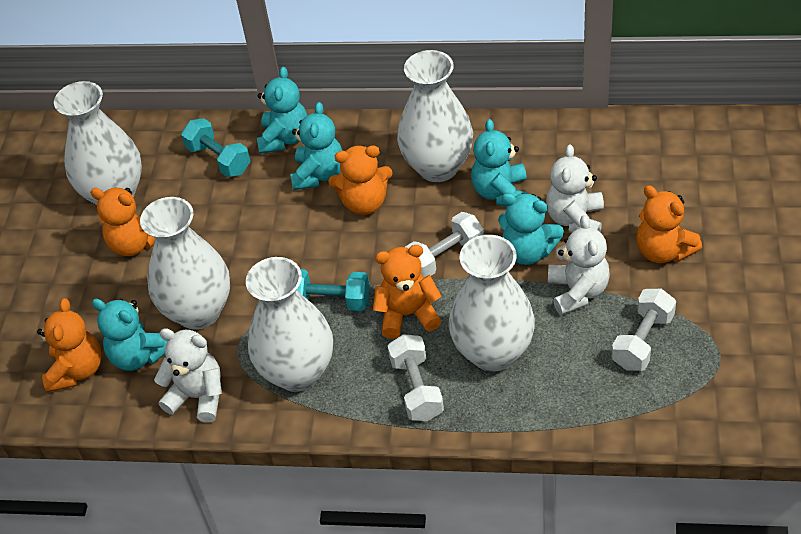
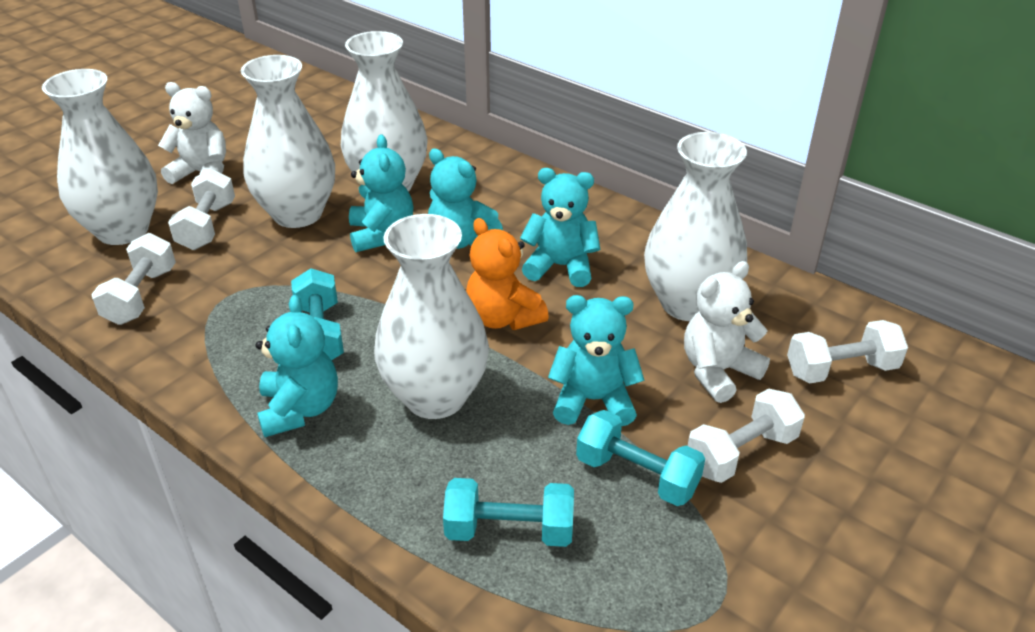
orange teddy bear: 5 -> 1
turquoise dumbbell: 2 -> 3
white dumbbell: 3 -> 4
white teddy bear: 3 -> 2

